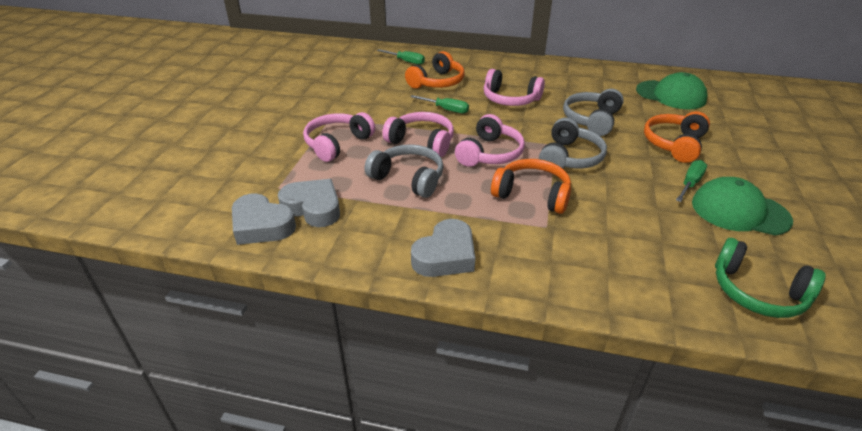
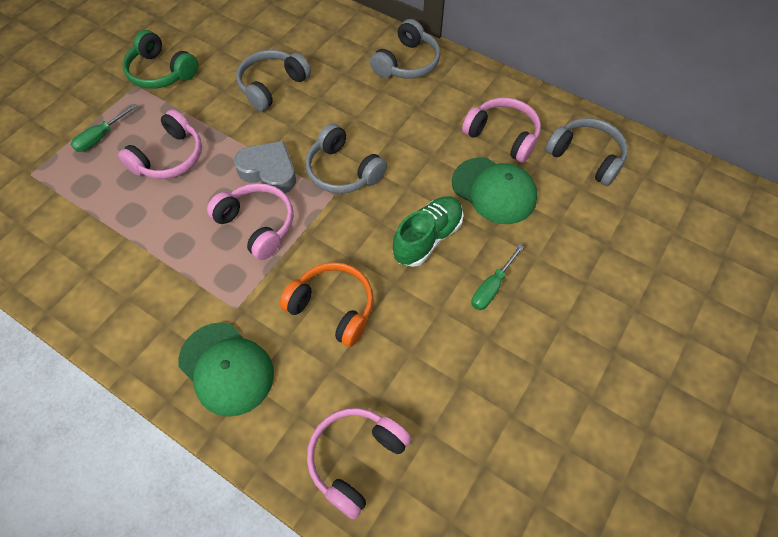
green screwdriver: 3 -> 2
green shoe: 0 -> 1
grey headphones: 3 -> 4
grey heart: 3 -> 1
orange headphones: 3 -> 1

